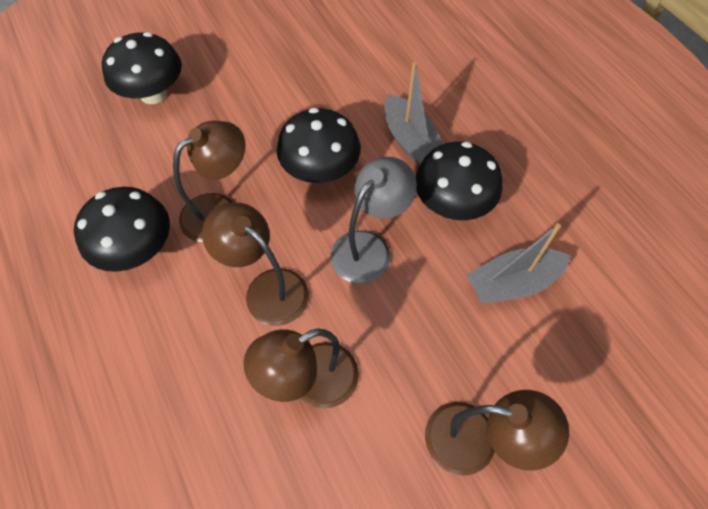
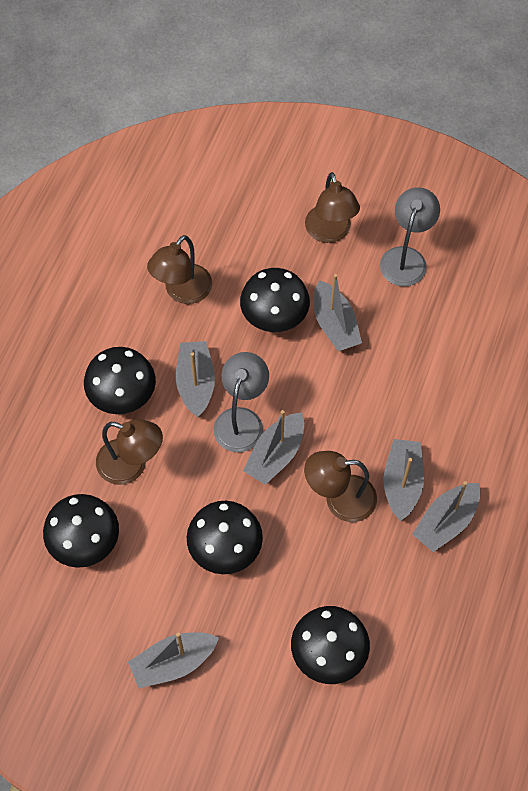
black mushroom: 4 -> 5
grey boat: 2 -> 6
grey lamp: 1 -> 2

